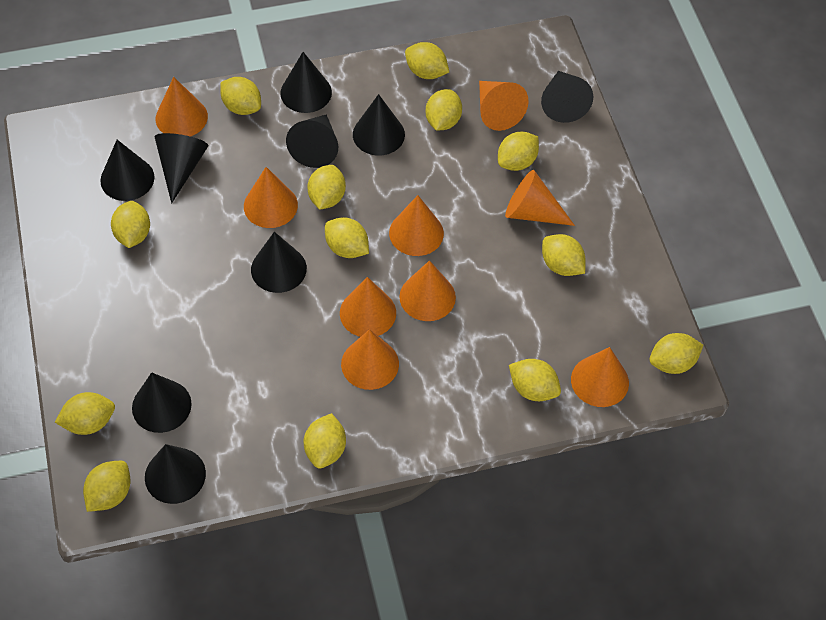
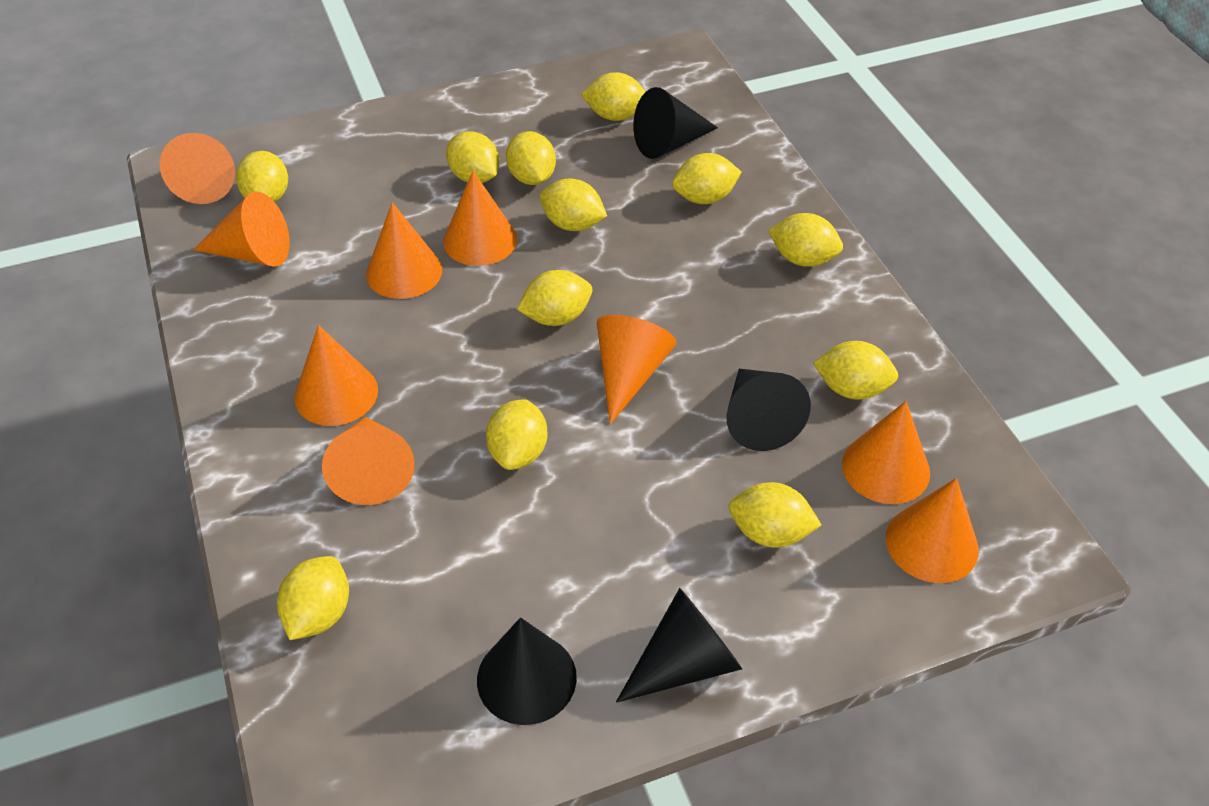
black cone: 9 -> 4
yellow lemon: 13 -> 12

